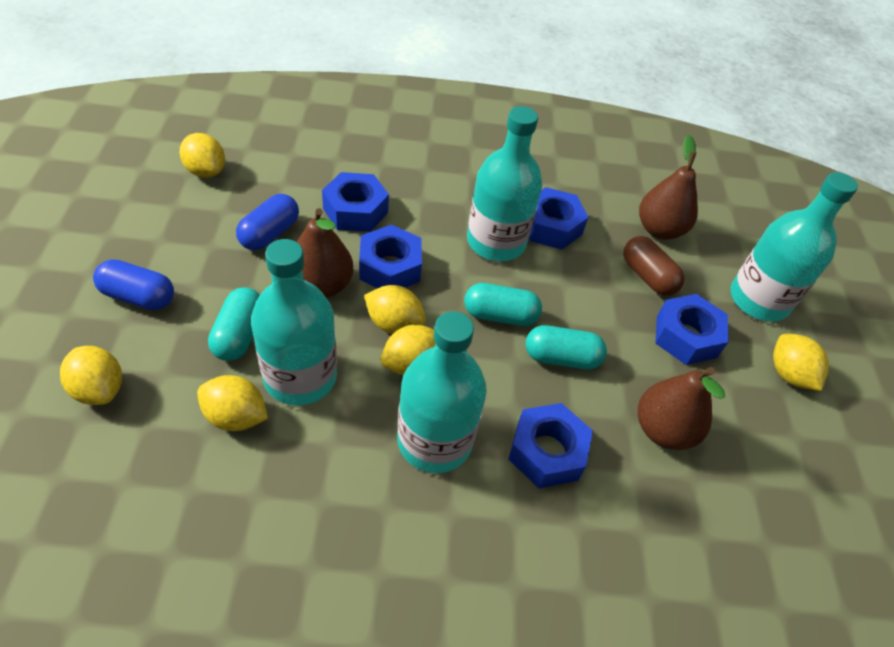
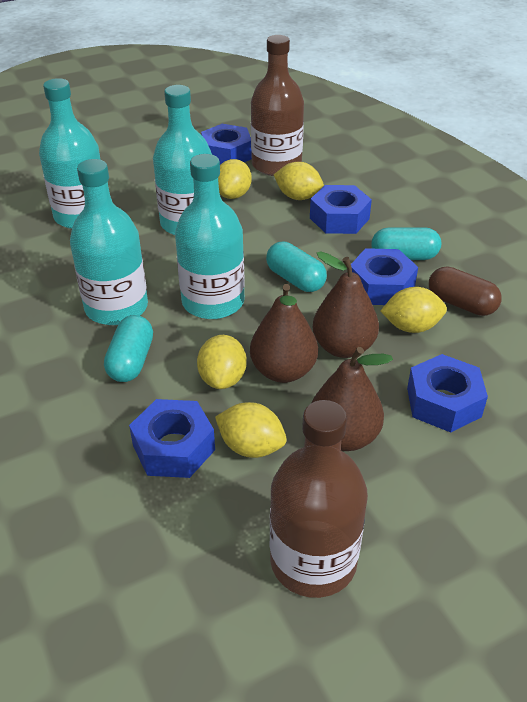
blue capsule: 2 -> 0
brown bottle: 0 -> 2
yellow lemon: 6 -> 5

